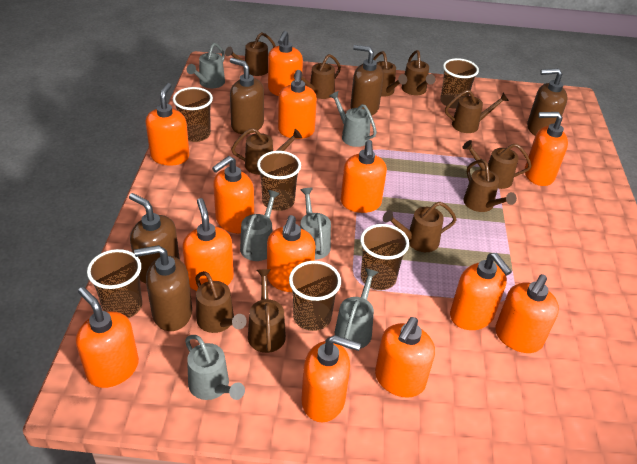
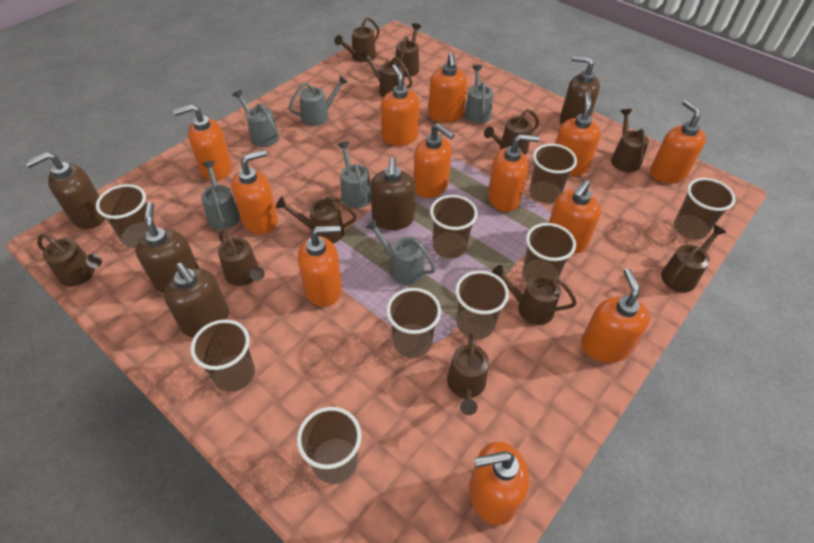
brown cup: 6 -> 9
orange soap dispenser: 13 -> 12

